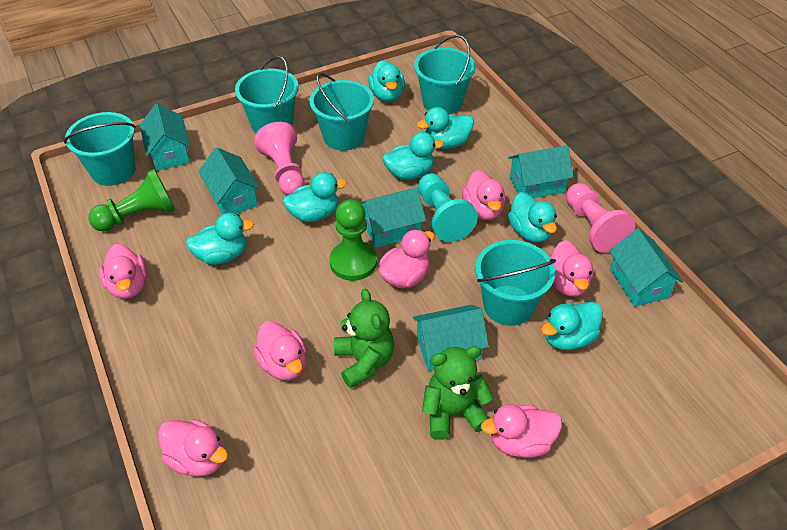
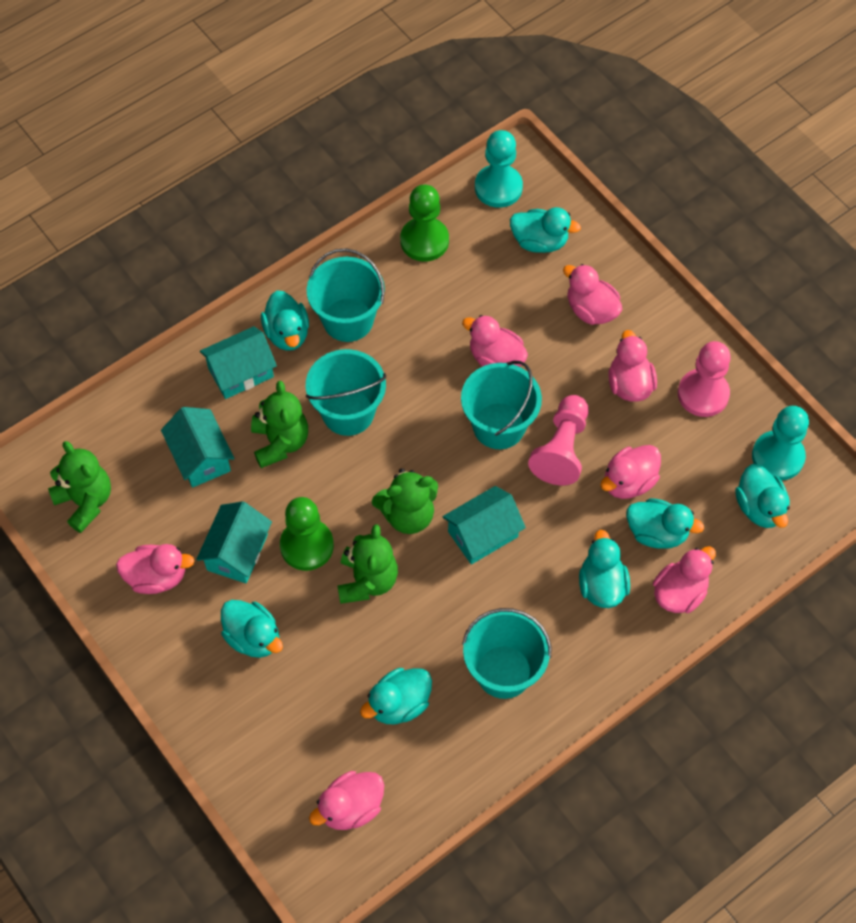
green teddy bear: 2 -> 4
turquoise bucket: 5 -> 4
turquoise house: 6 -> 4
turquoise pawn: 1 -> 2

